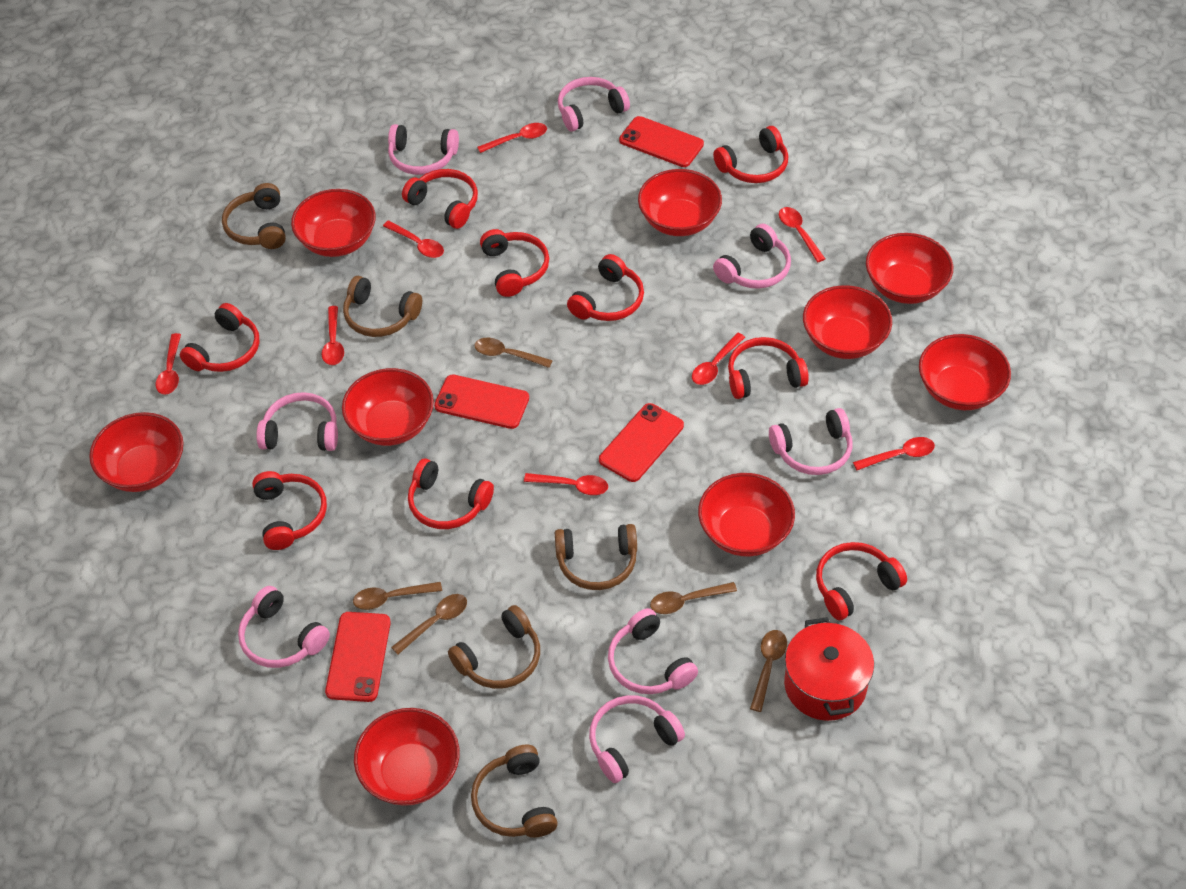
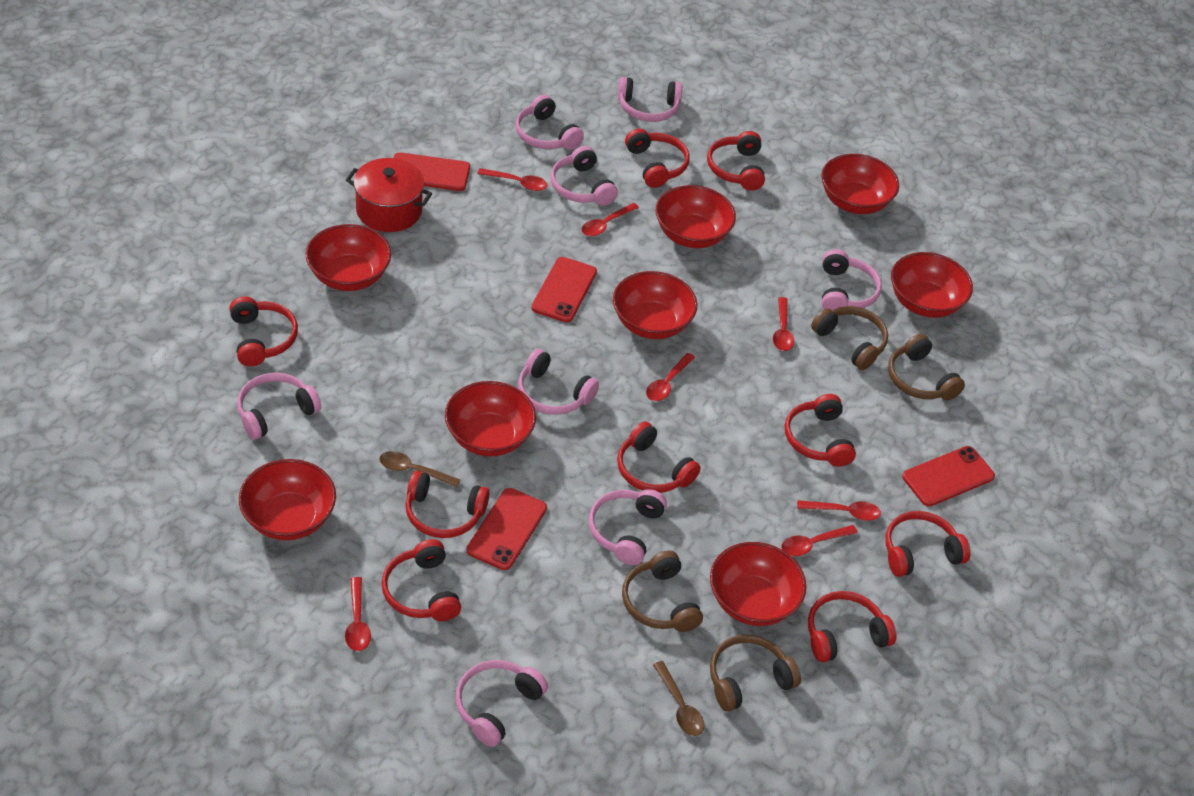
brown headphones: 5 -> 4
brown spoon: 5 -> 2
red bowl: 9 -> 8
red spoon: 8 -> 7

